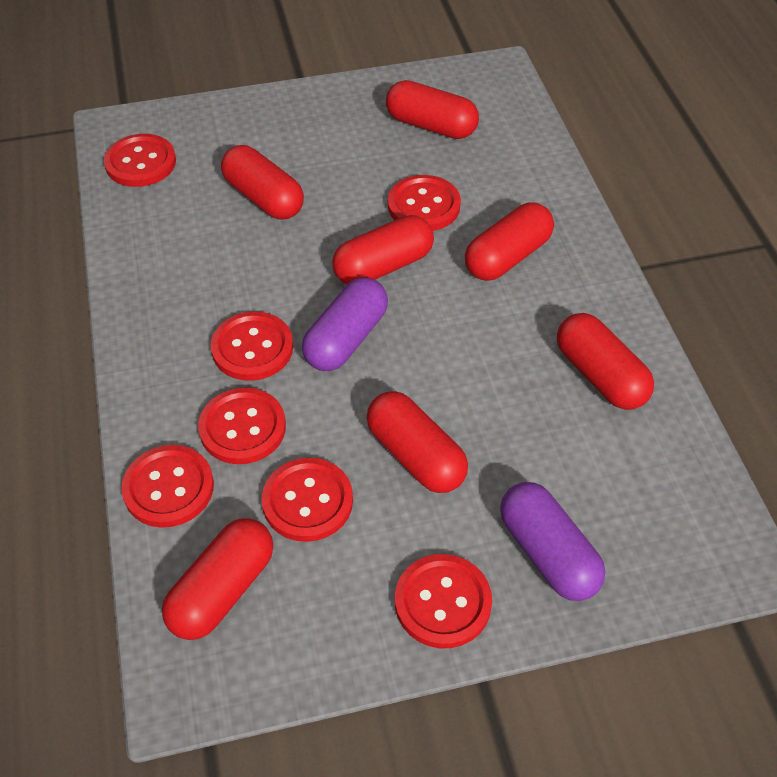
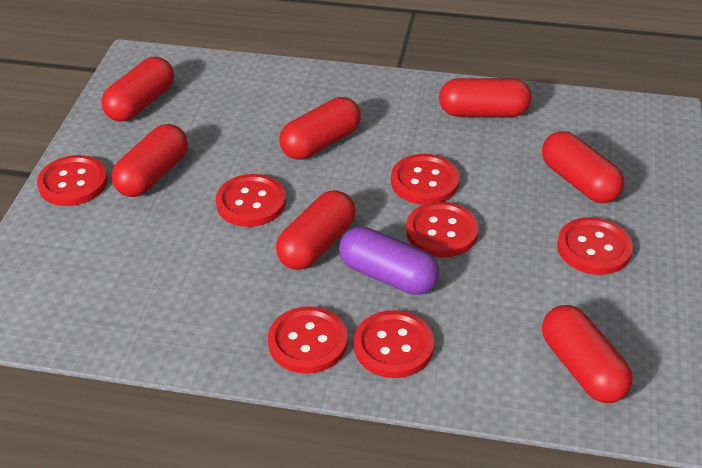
purple capsule: 2 -> 1

